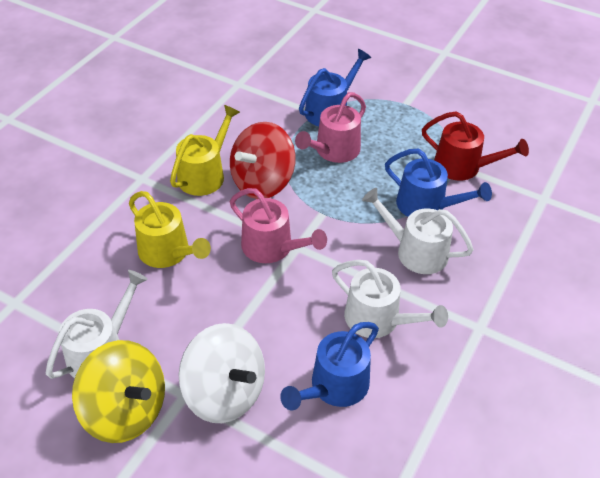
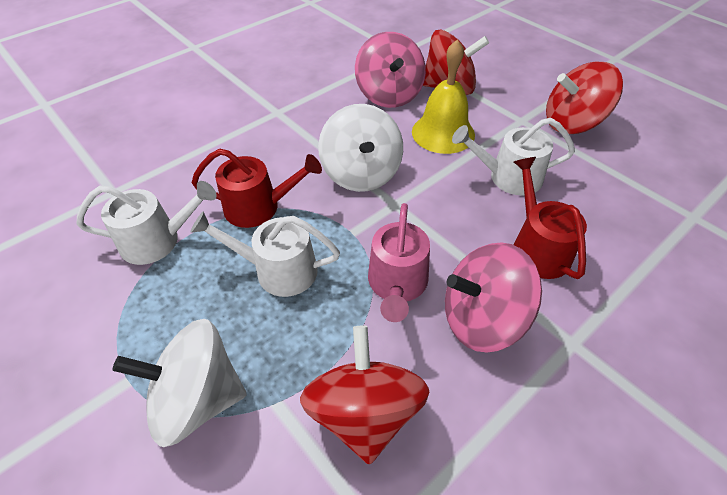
blue watering can: 3 -> 0
pink spinning top: 0 -> 2
pink watering can: 2 -> 1
red spinning top: 1 -> 3
red watering can: 1 -> 2
white spinning top: 1 -> 2
yellow bell: 0 -> 1
yellow spinning top: 1 -> 0
yellow watering can: 2 -> 0

